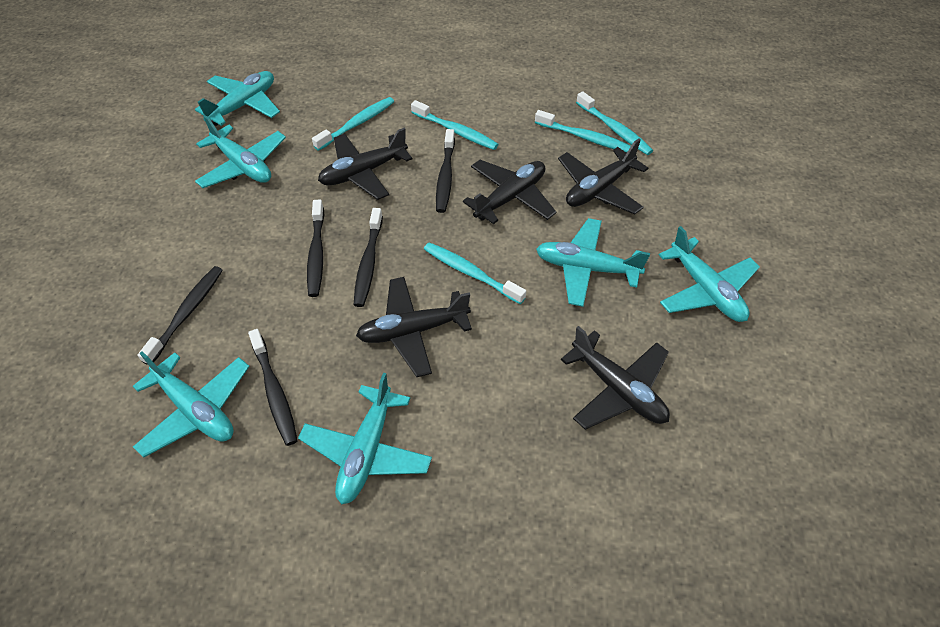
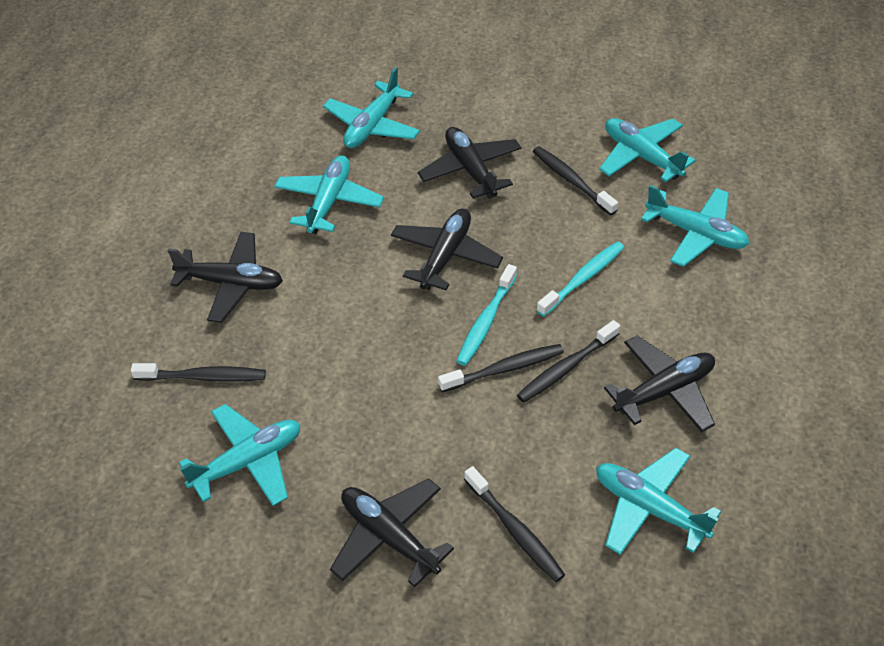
turquoise toothbrush: 5 -> 2

